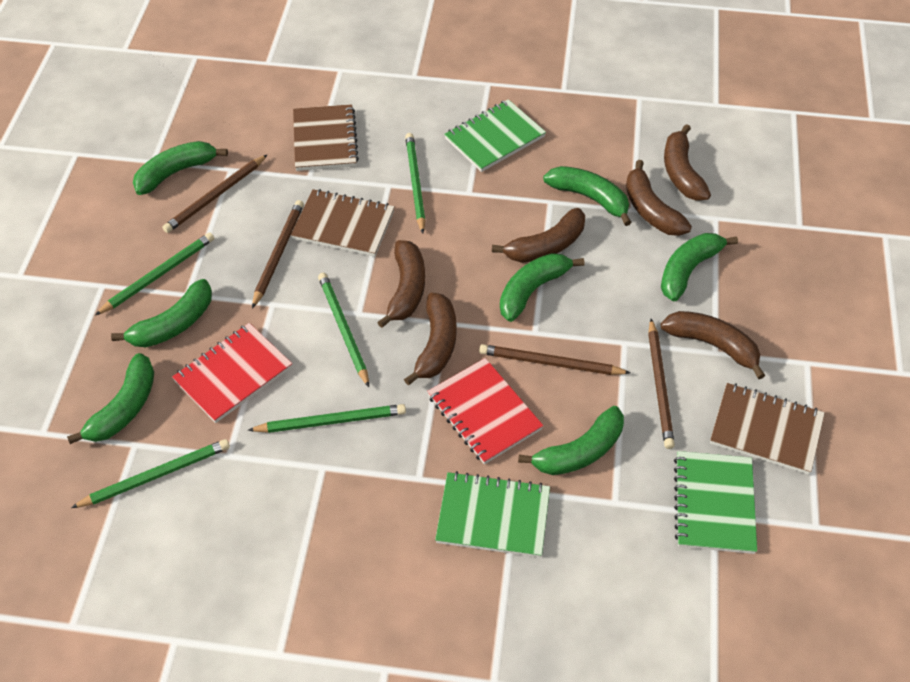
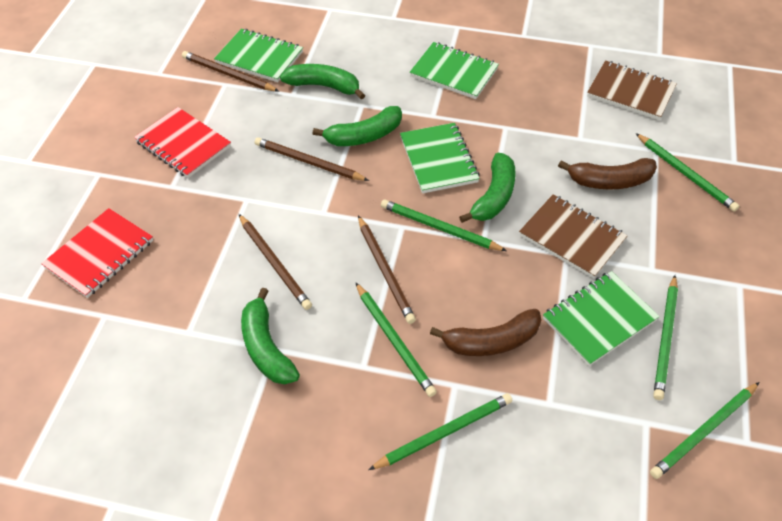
brown banana: 6 -> 2
brown notebook: 3 -> 2
green banana: 7 -> 4
green notebook: 3 -> 4
green pencil: 5 -> 6

